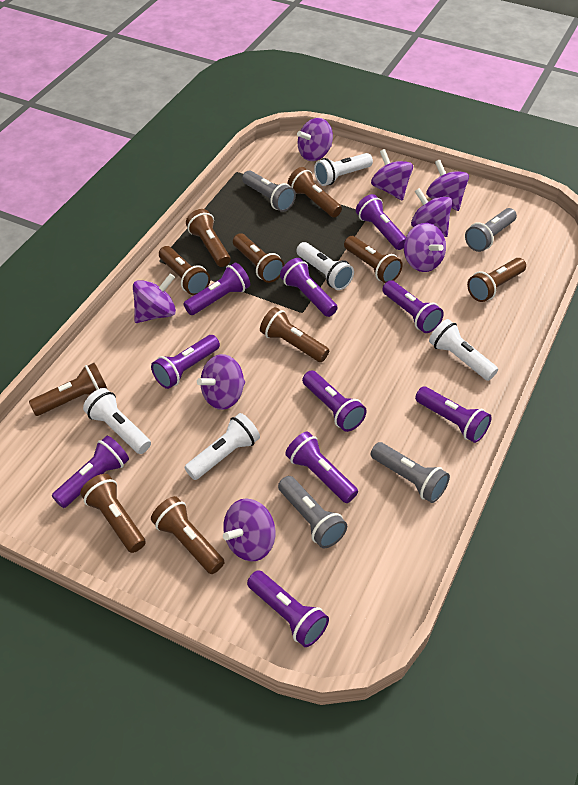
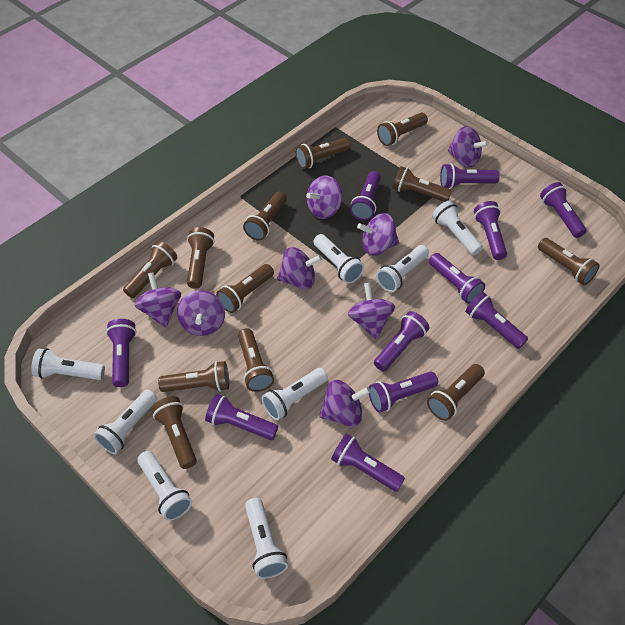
brown flashlight: 10 -> 12
grey flashlight: 4 -> 0
purple flashlight: 10 -> 11
white flashlight: 5 -> 8

